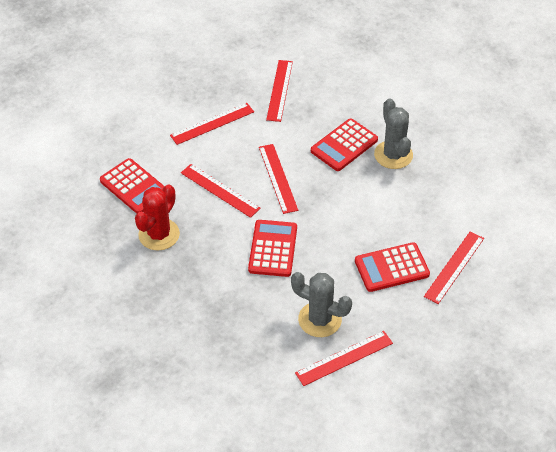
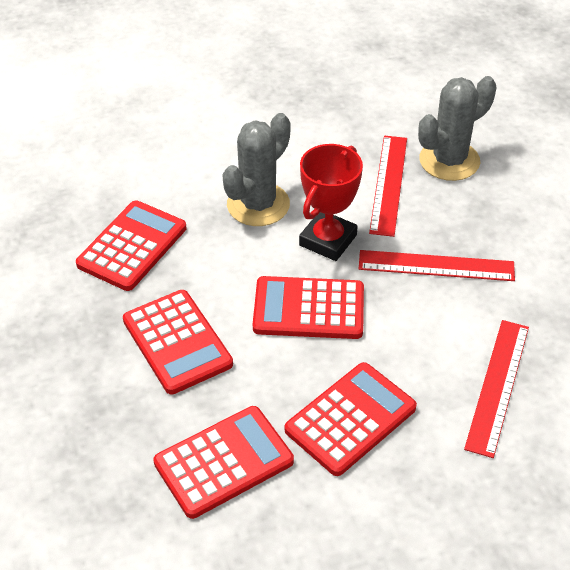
red cactus: 1 -> 0
red calculator: 4 -> 5
red ruler: 6 -> 3
red trophy: 0 -> 1

